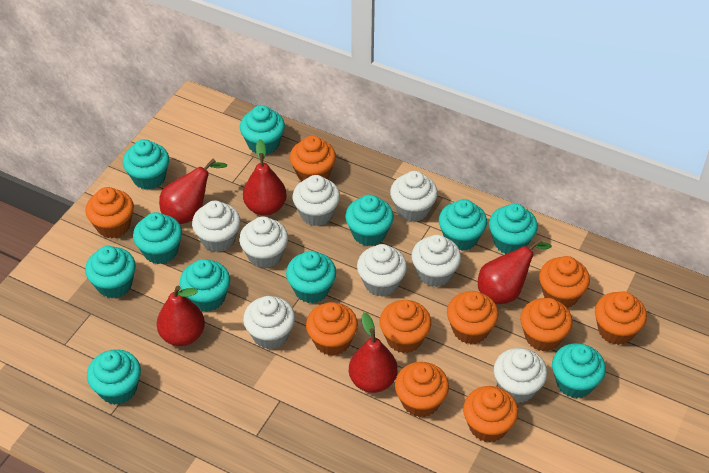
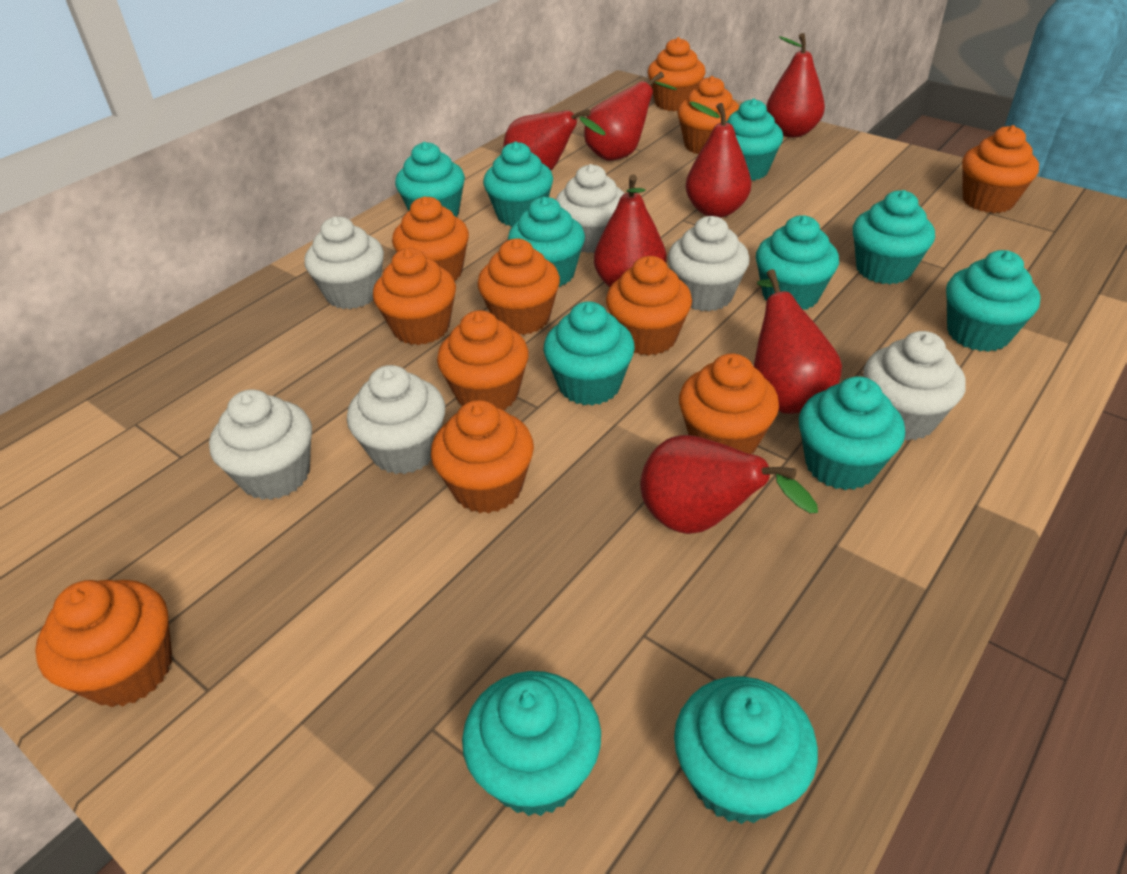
orange cupcake: 10 -> 11
red pear: 5 -> 7
white cupcake: 8 -> 6

